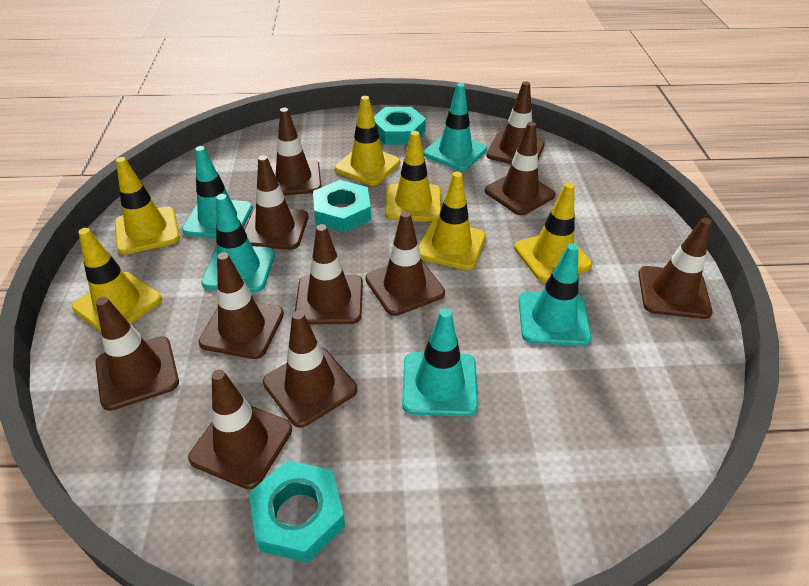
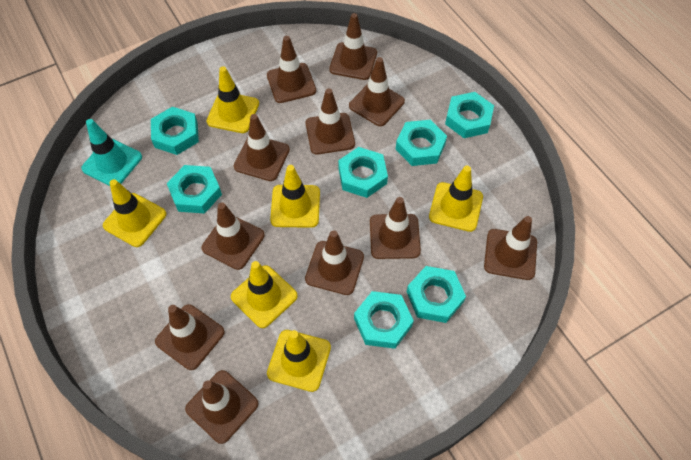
turquoise nut: 3 -> 7
turquoise traffic cone: 5 -> 1

